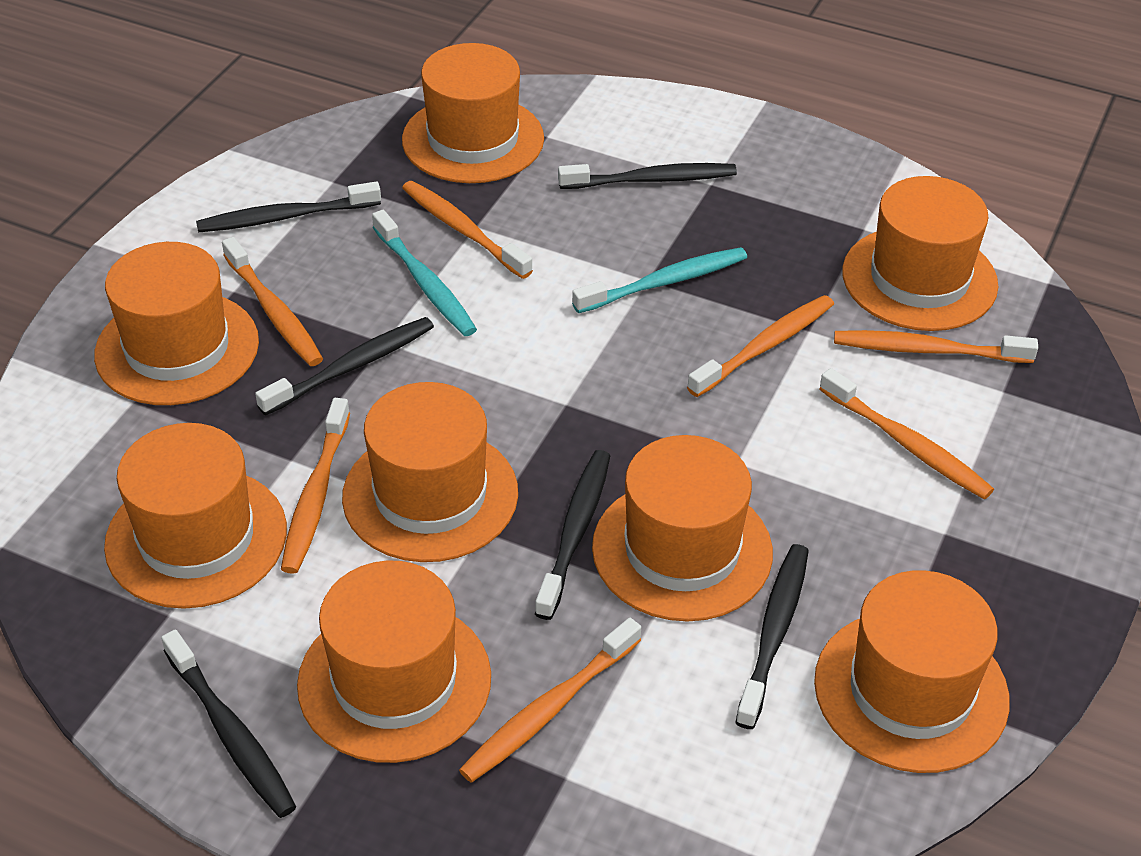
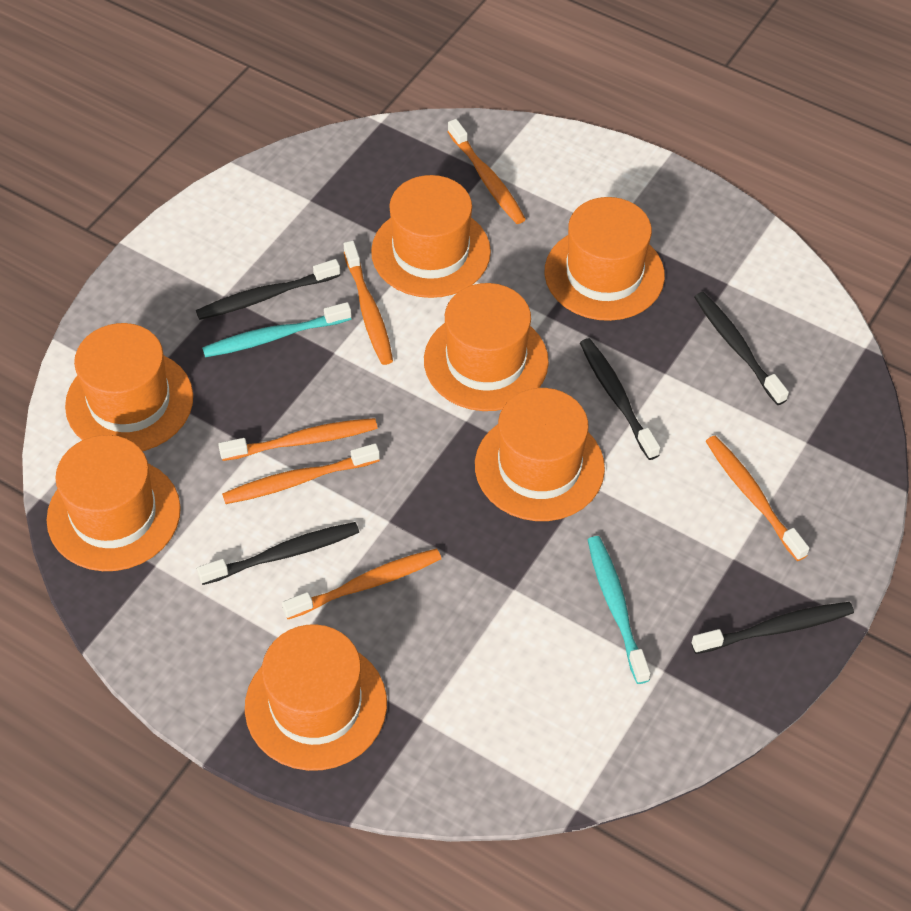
black toothbrush: 6 -> 5
orange hat: 8 -> 7
orange toothbrush: 7 -> 6

